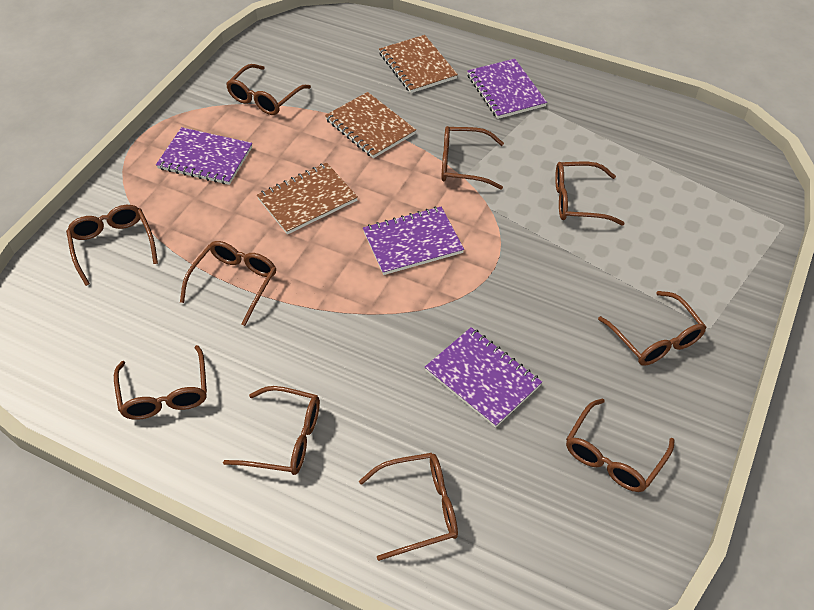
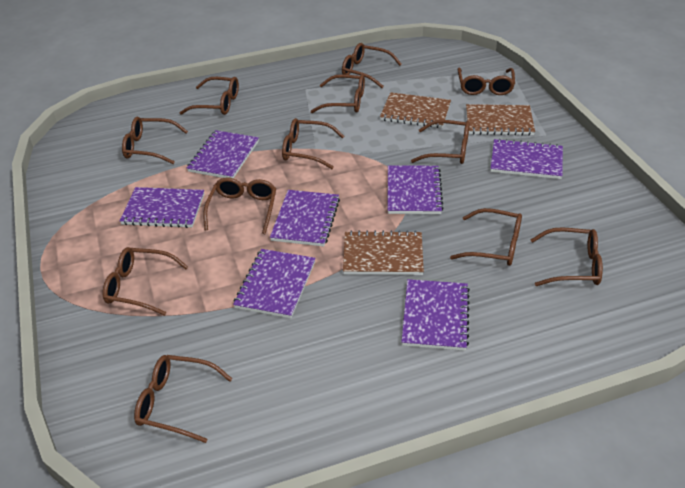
brown glasses: 10 -> 12
purple notebook: 4 -> 7

